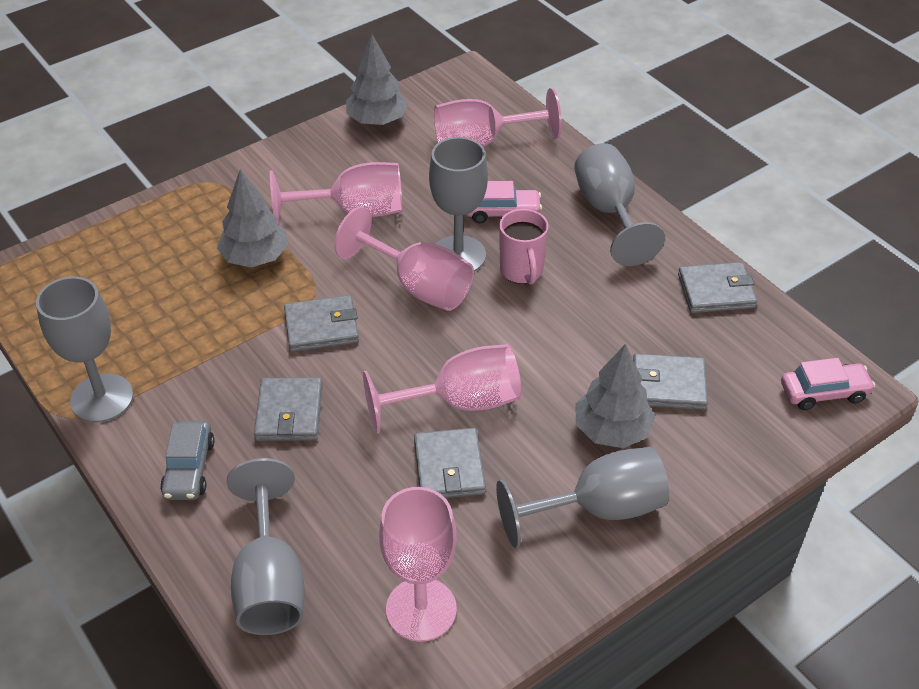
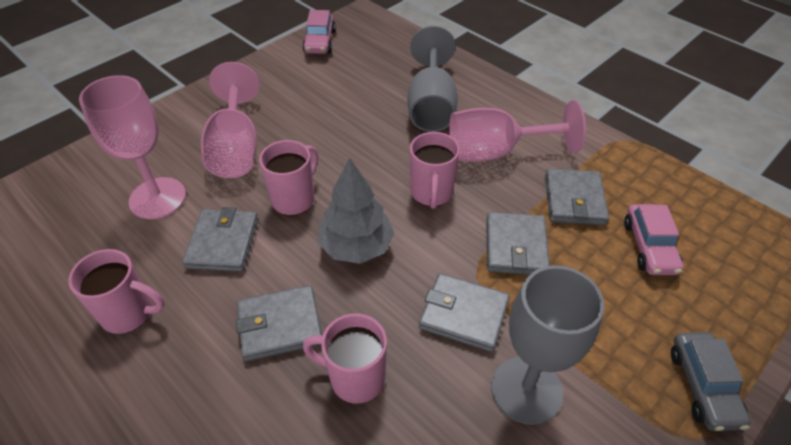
grey goblet: 5 -> 2
grey tree: 3 -> 1
pink goblet: 5 -> 3
pink mug: 1 -> 4

